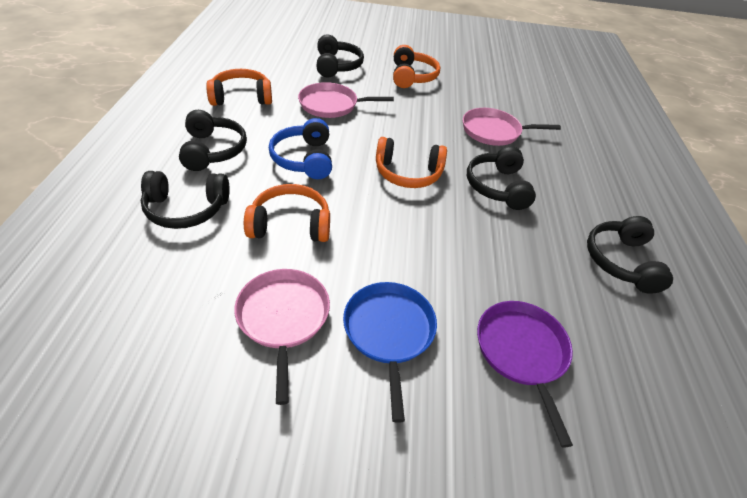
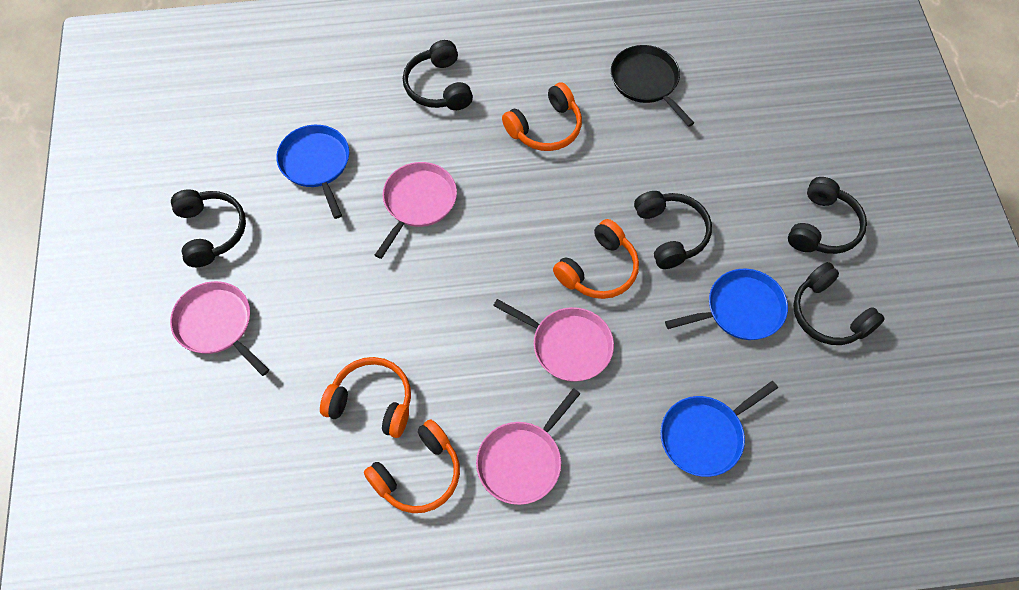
black pan: 0 -> 1
blue headphones: 1 -> 0
blue pan: 1 -> 3
pink pan: 3 -> 4
purple pan: 1 -> 0

